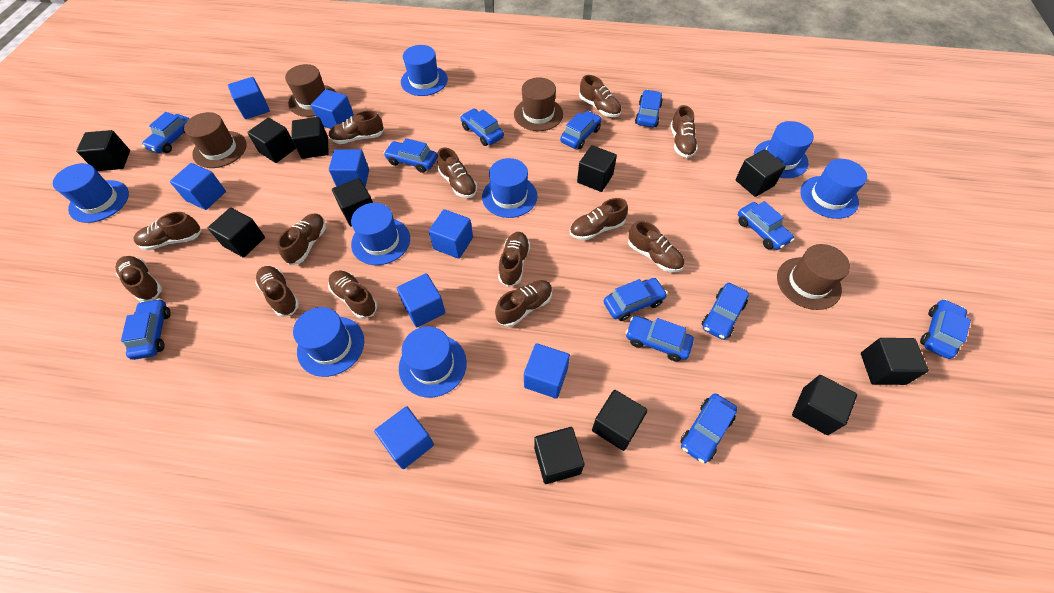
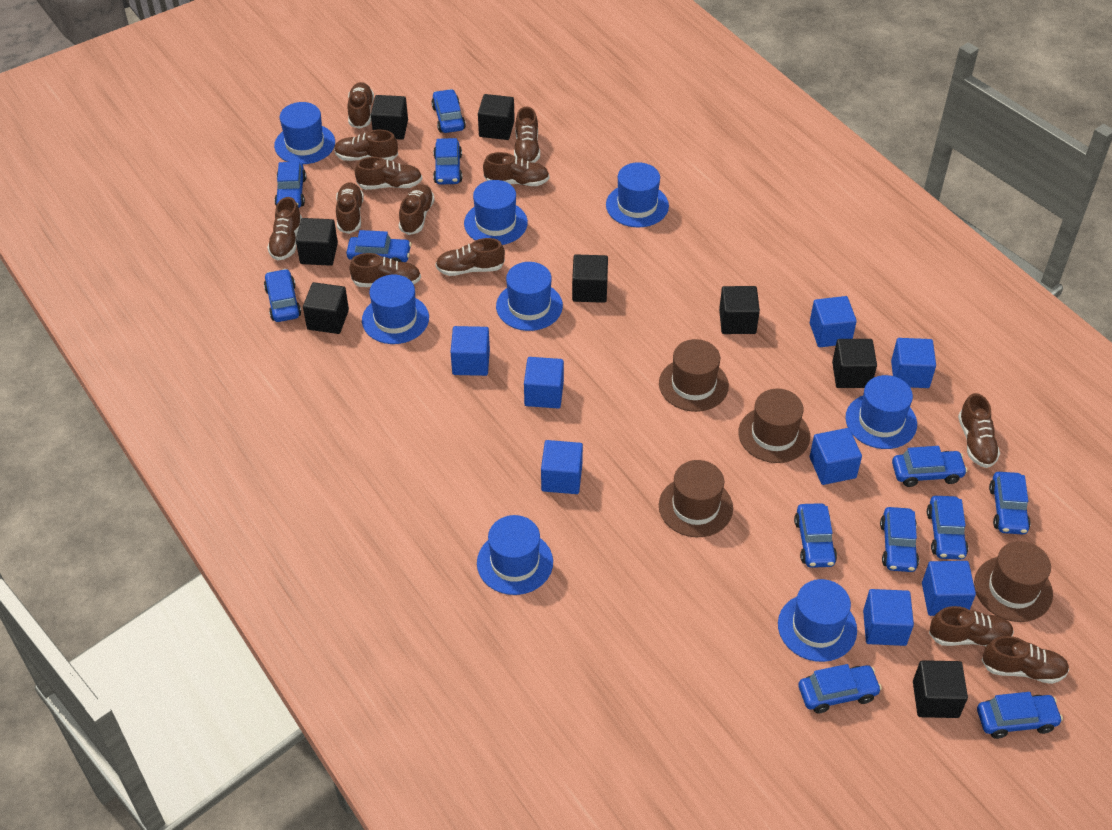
black cube: 11 -> 8

